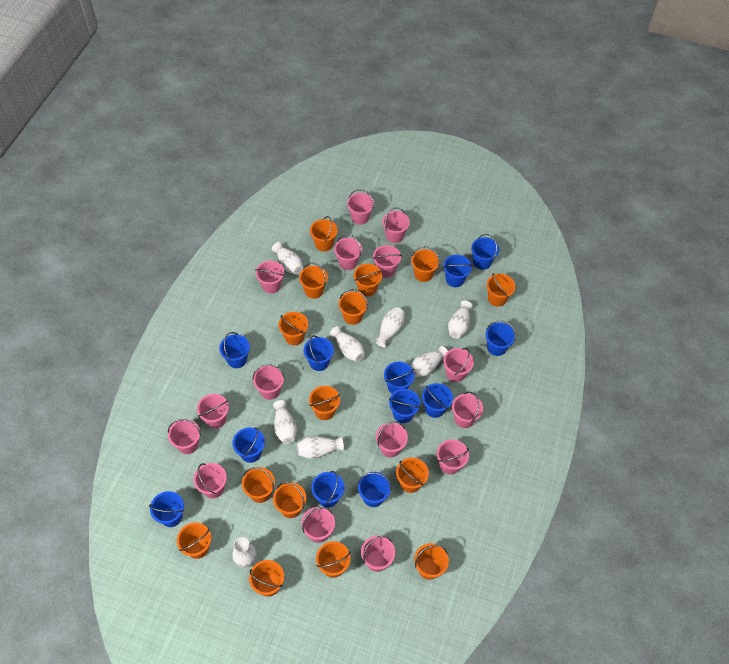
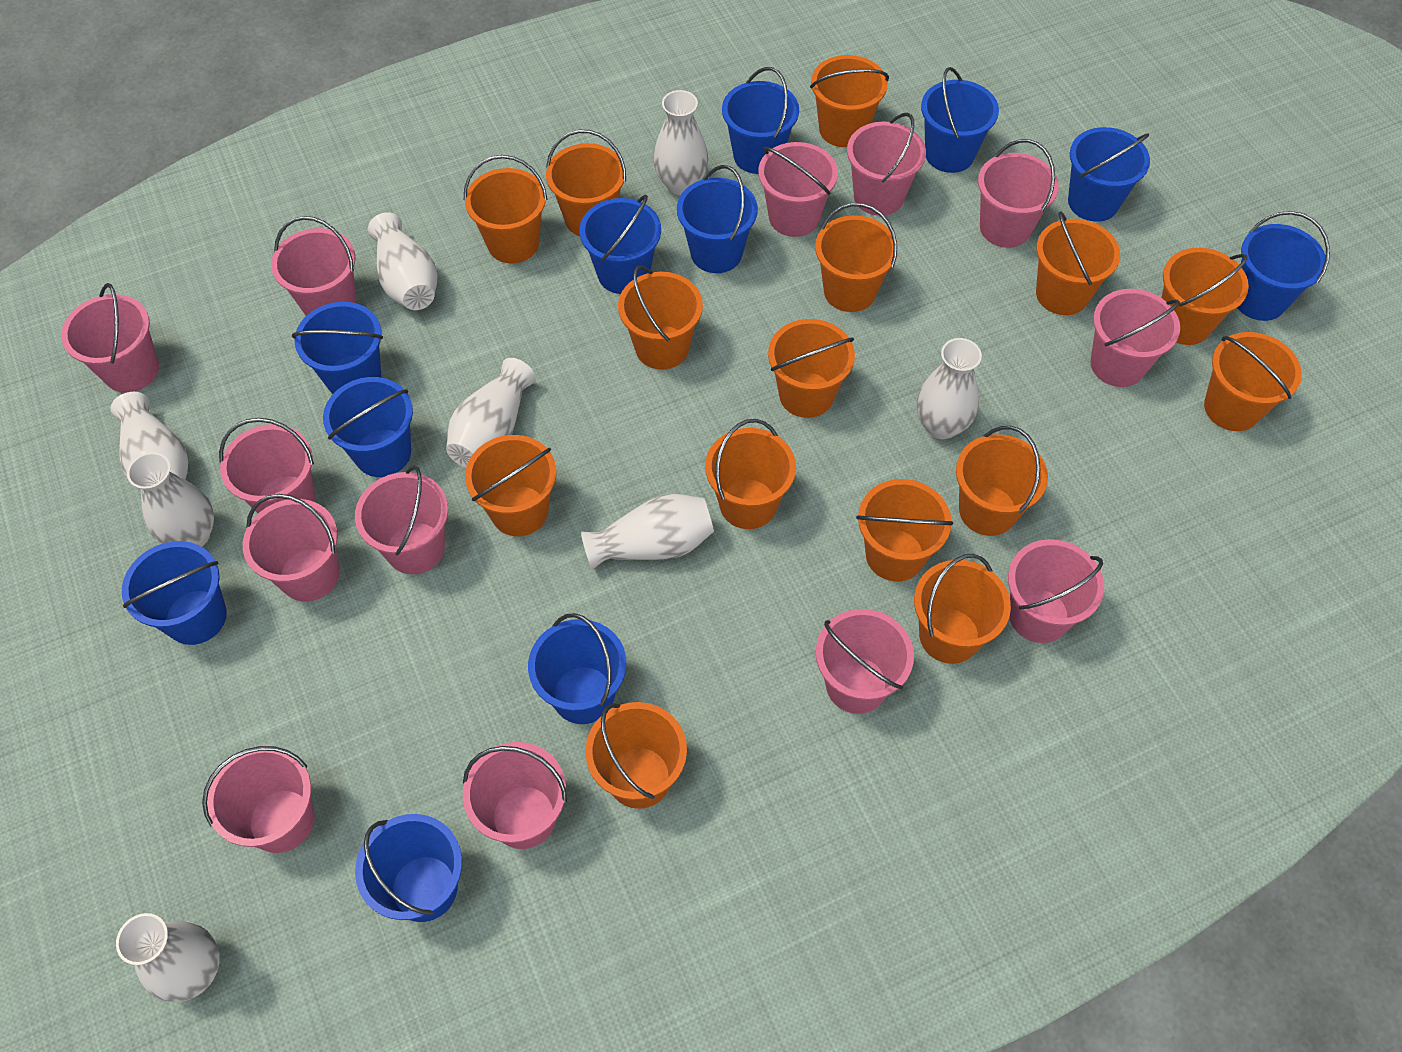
blue bucket: 12 -> 11
pink bucket: 15 -> 13

